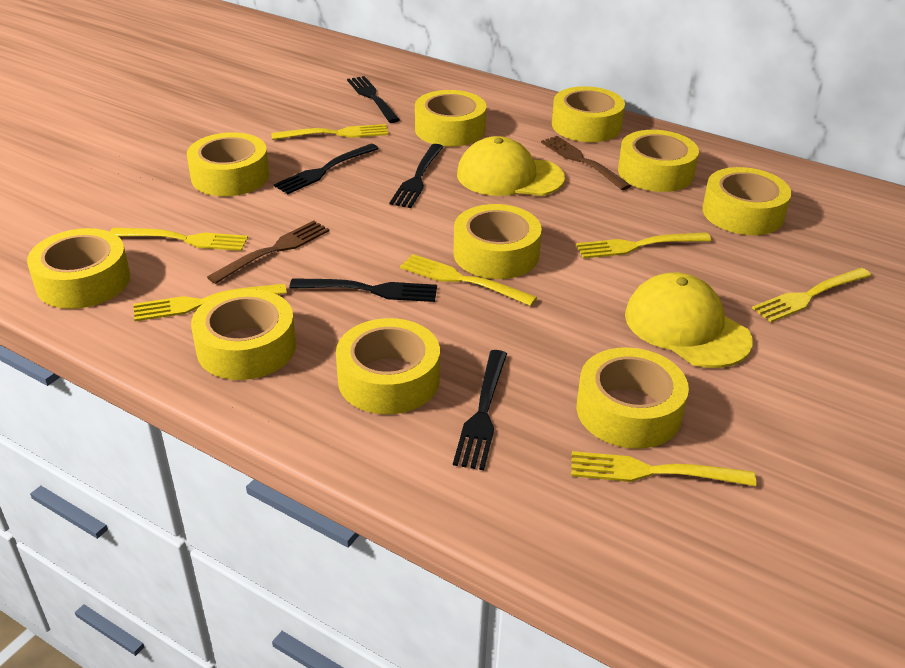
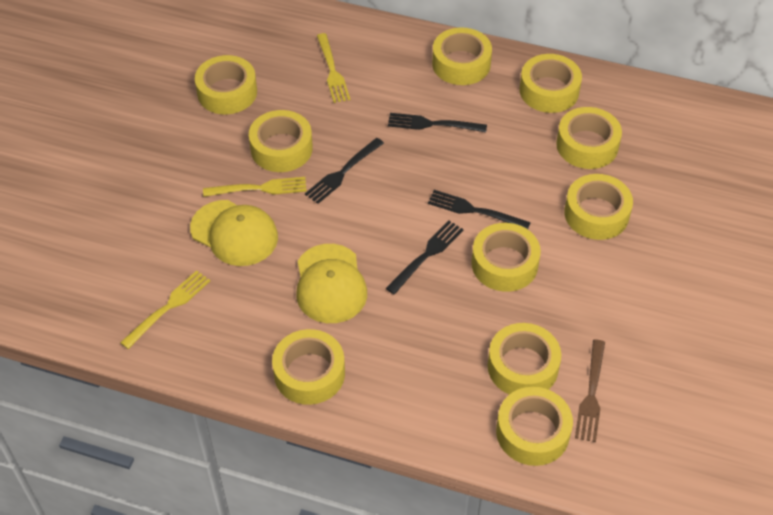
black fork: 5 -> 4
brown fork: 2 -> 1
yellow fork: 7 -> 3

